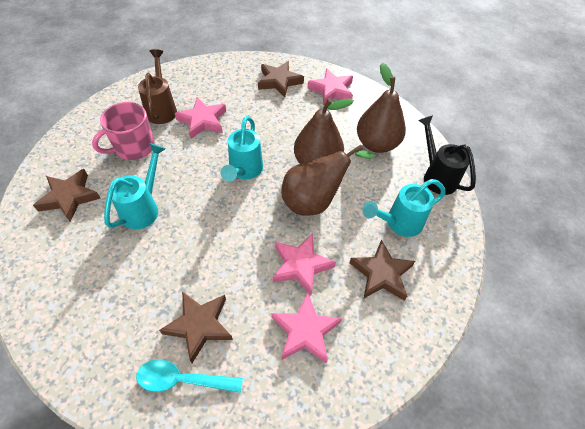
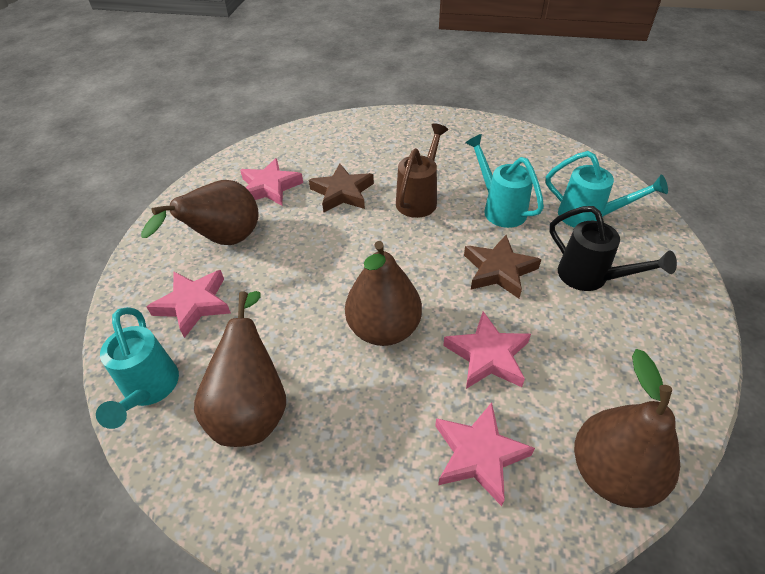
brown pear: 3 -> 4
brown star: 4 -> 2
pink mug: 1 -> 0
turquoise spoon: 1 -> 0

